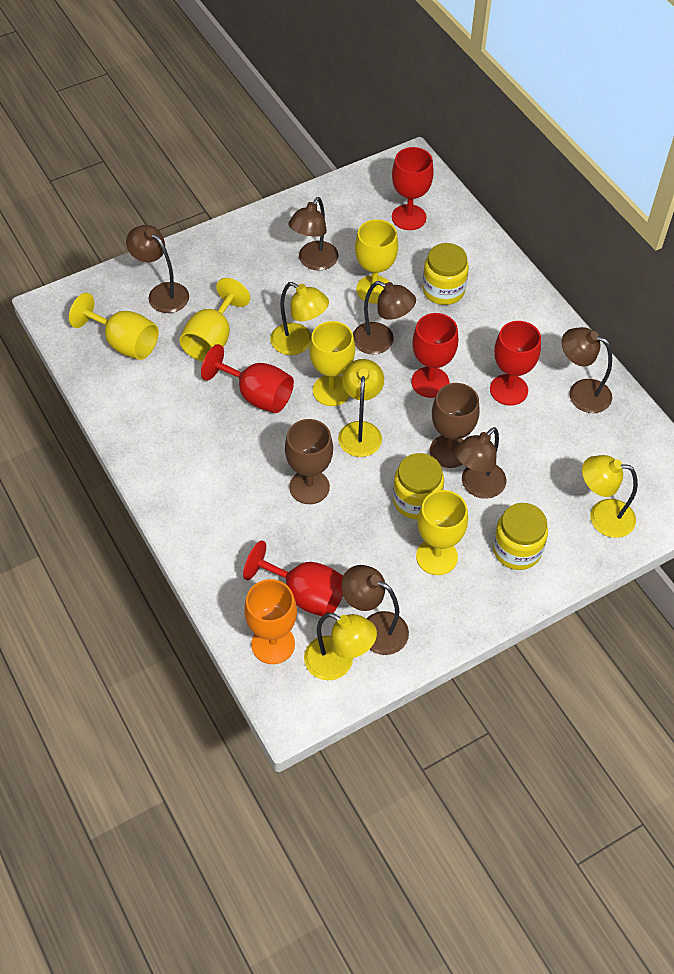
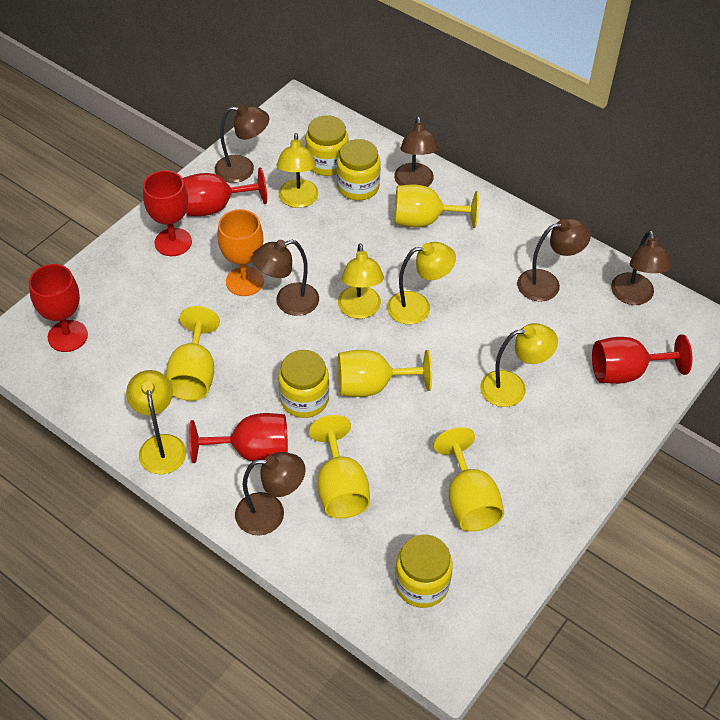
brown goblet: 2 -> 0
yellow jar: 3 -> 4
yellow lamp: 4 -> 5

